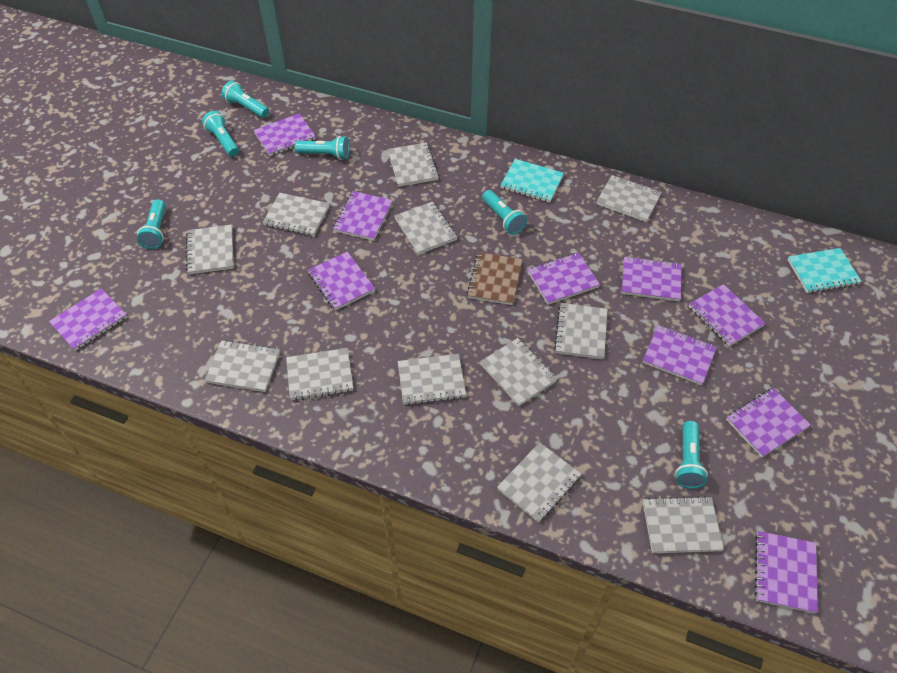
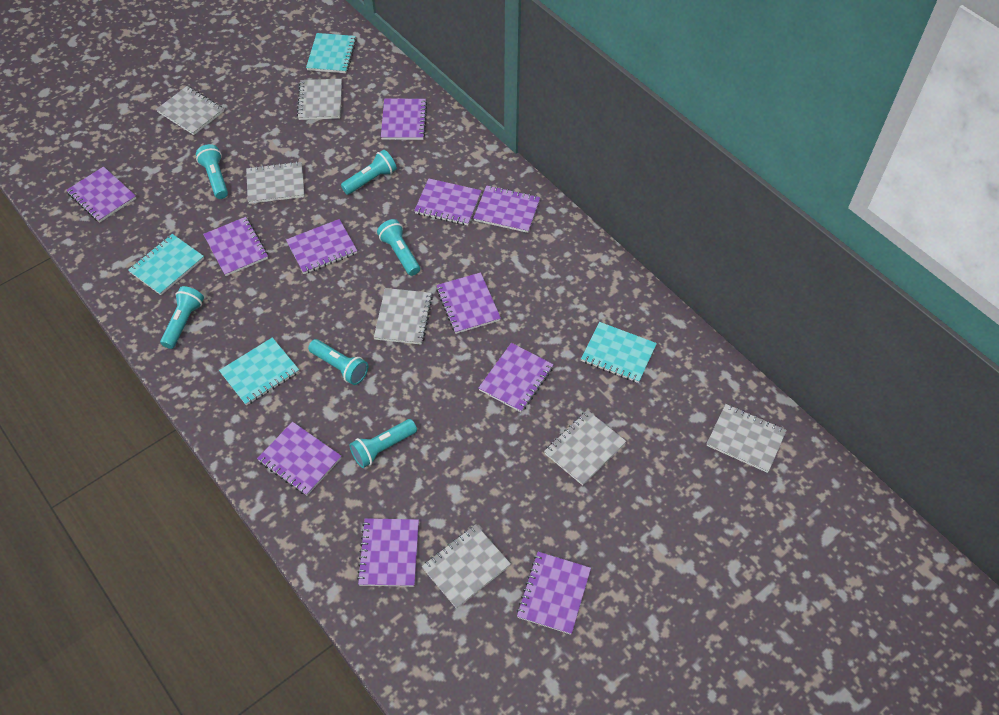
brown notebook: 1 -> 0
grey notebook: 12 -> 7
purple notebook: 10 -> 11
turquoise notebook: 2 -> 4

